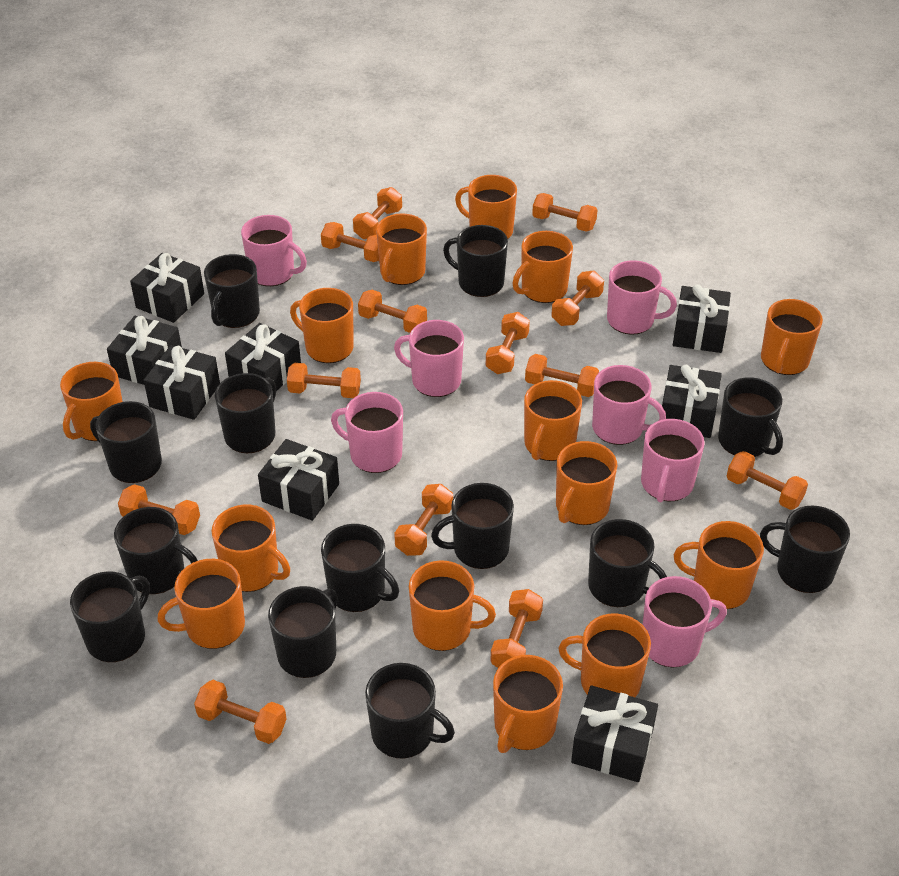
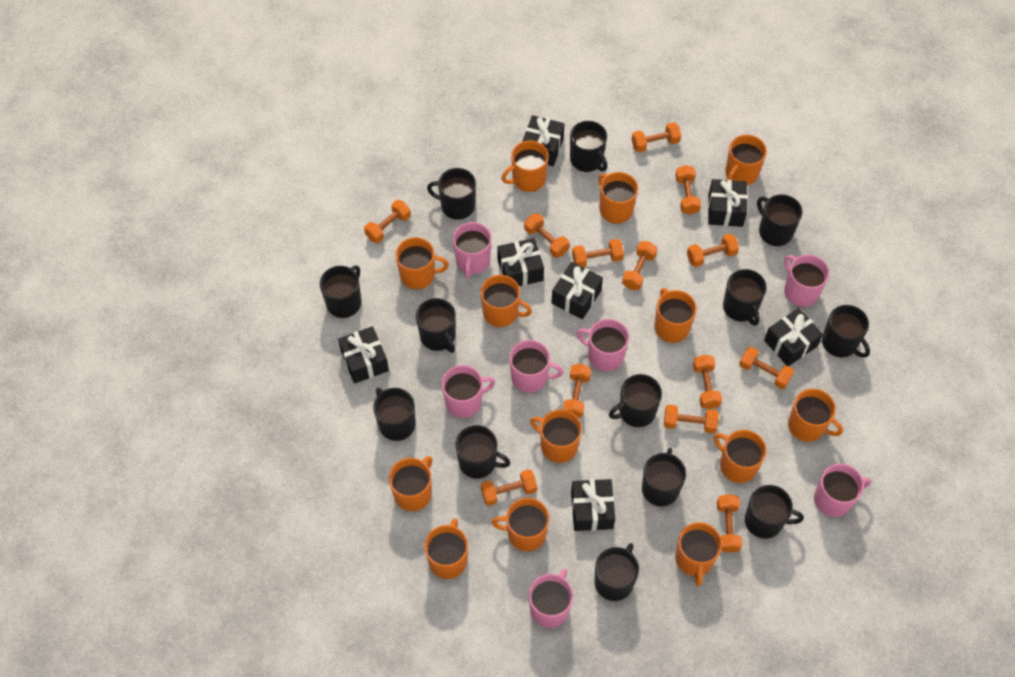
black gift: 8 -> 7
orange mug: 14 -> 13

